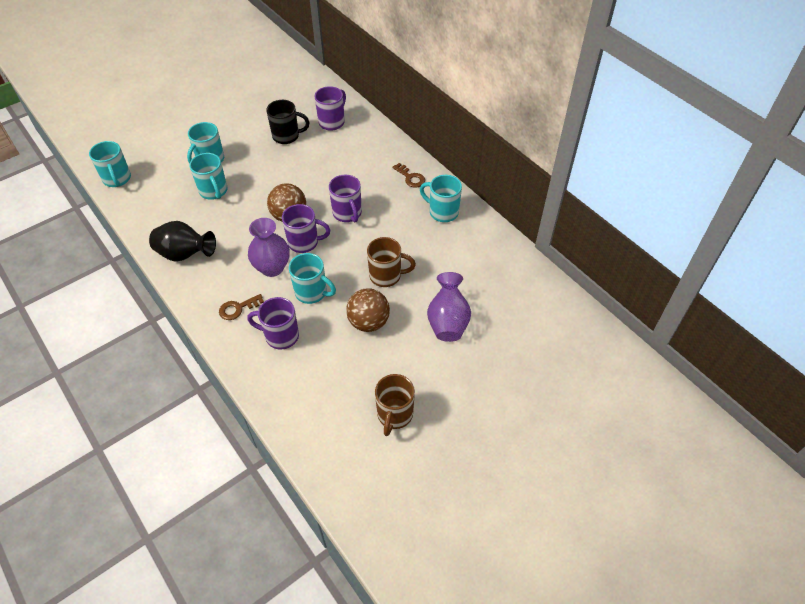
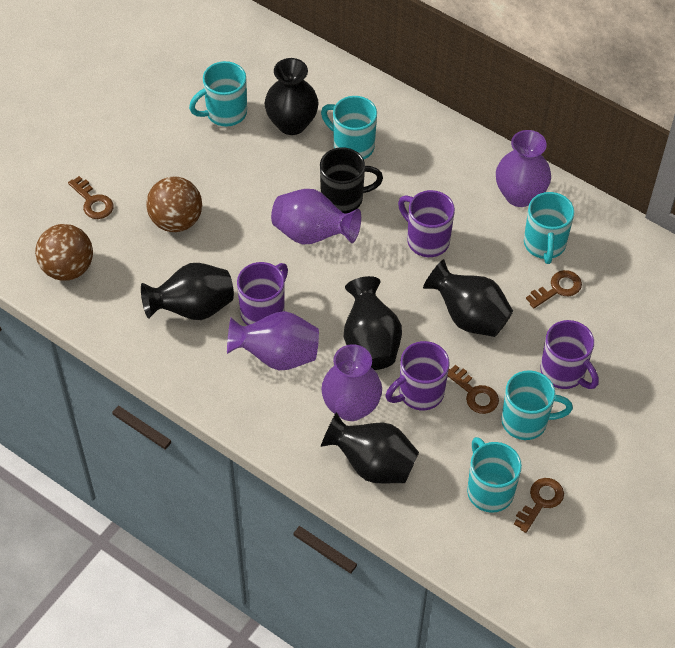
black vase: 1 -> 5
brown key: 2 -> 4
brown mug: 2 -> 0
purple vase: 2 -> 4

